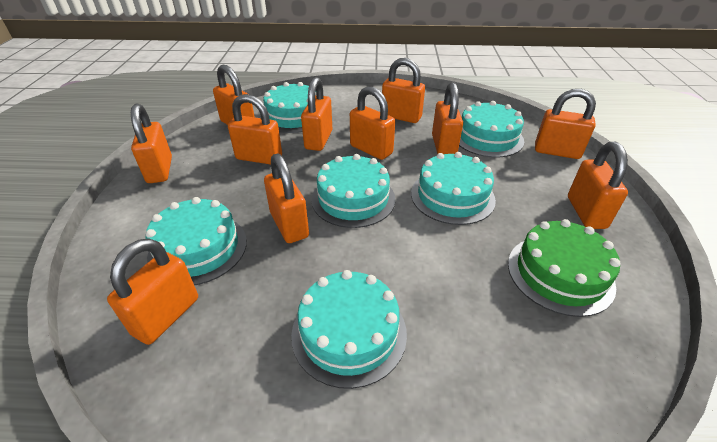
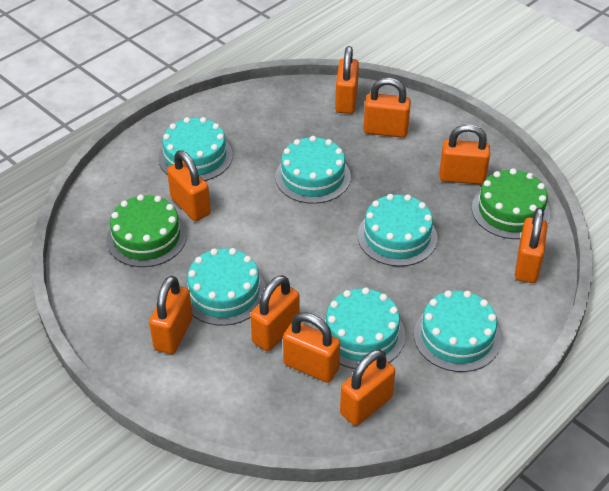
green cake: 1 -> 2
orange padlock: 11 -> 9

